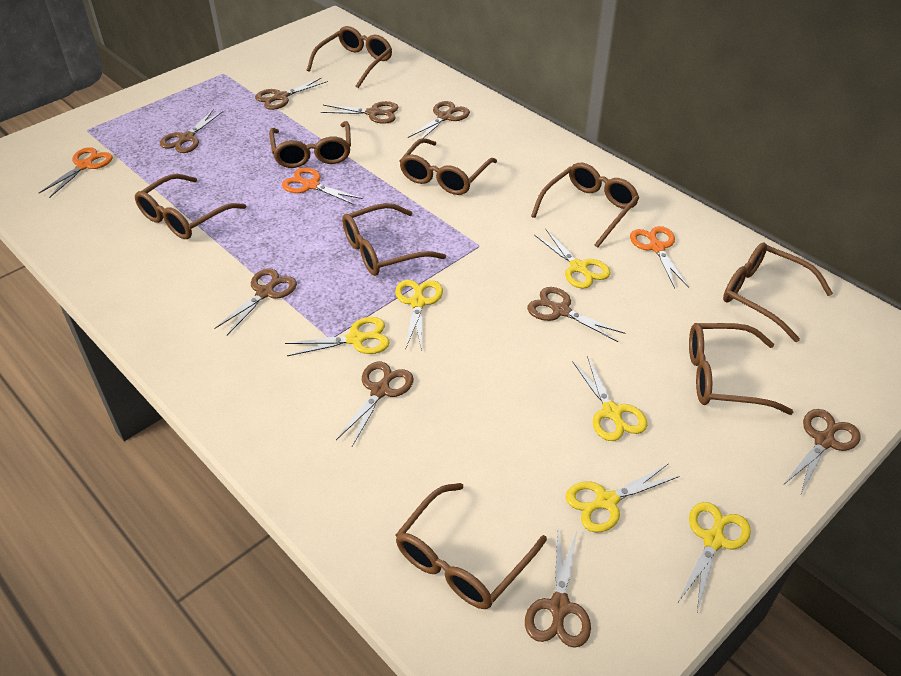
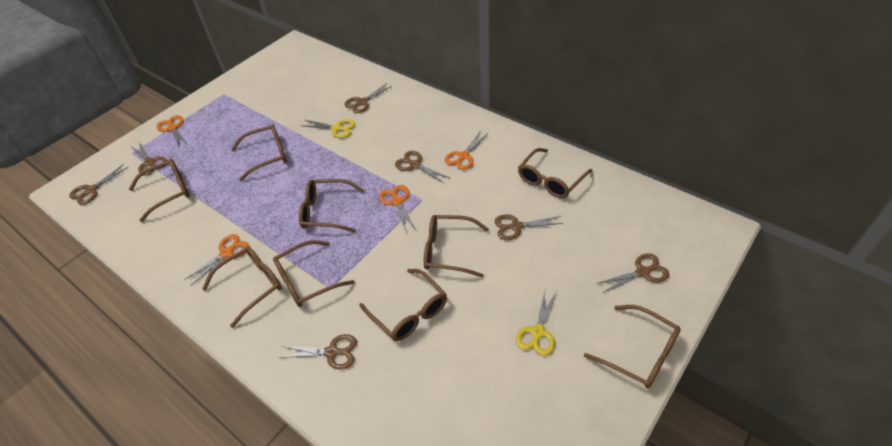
brown scissors: 9 -> 7
orange scissors: 3 -> 4
yellow scissors: 6 -> 2

